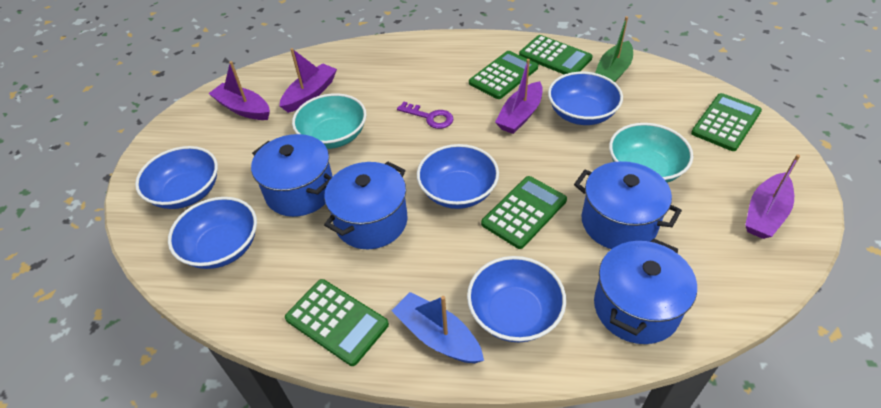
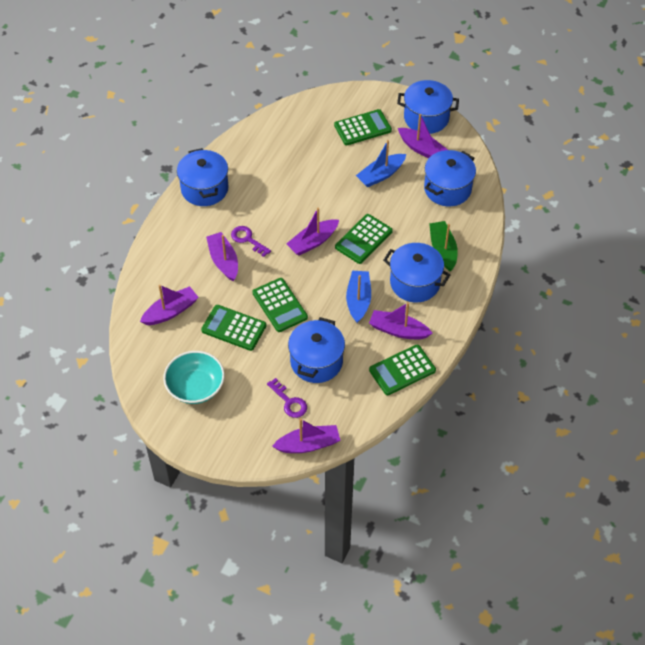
blue boat: 1 -> 2
blue bowl: 5 -> 0
blue pot: 4 -> 5
purple boat: 4 -> 6
purple key: 1 -> 2
turquoise bowl: 2 -> 1

